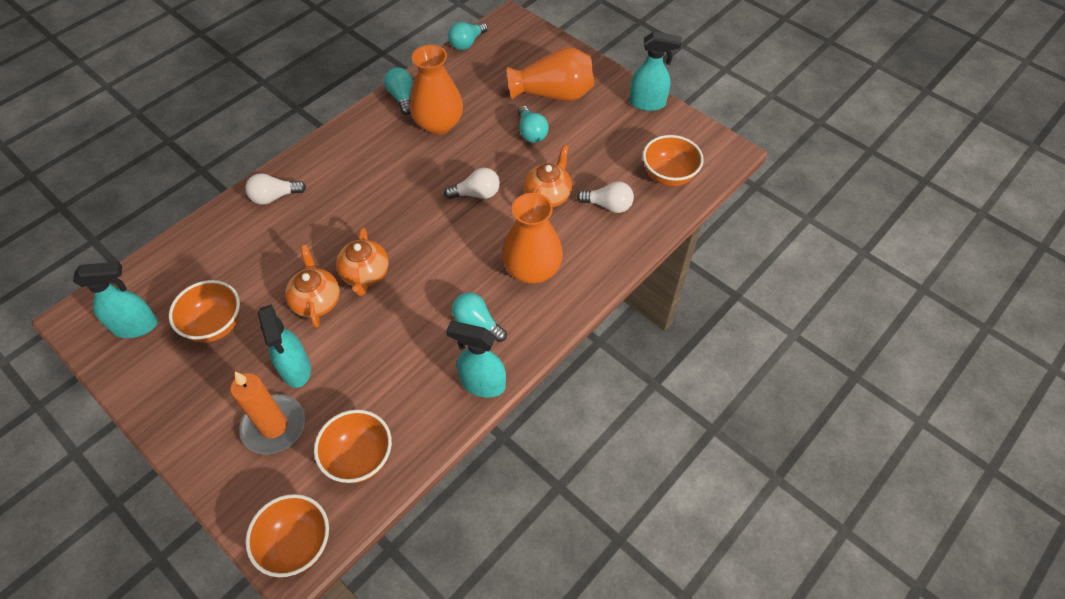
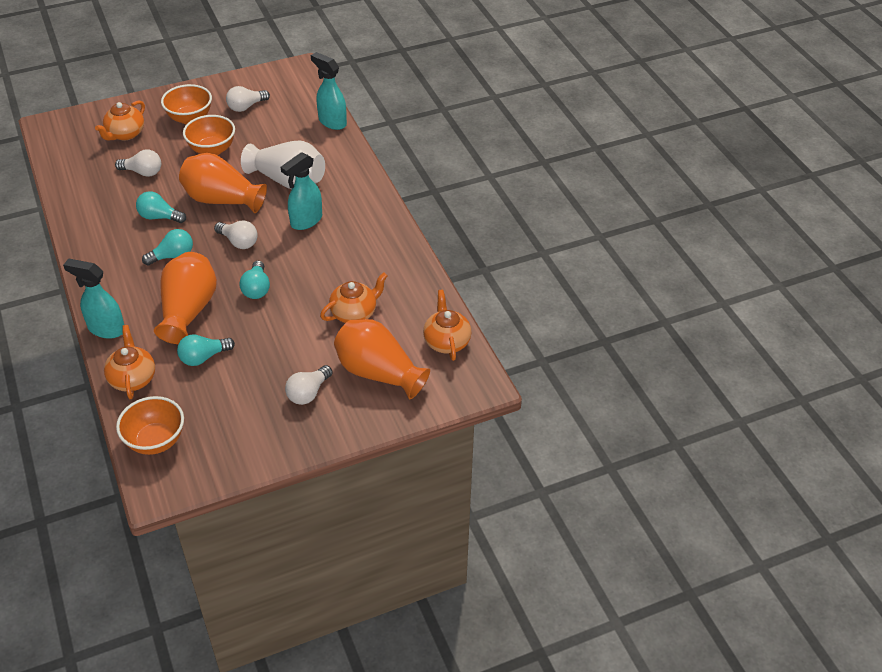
orange bowl: 4 -> 3
orange candle: 1 -> 0
orange teapot: 3 -> 4
turquoise spray bottle: 4 -> 3
white light bulb: 3 -> 4
white vase: 0 -> 1

